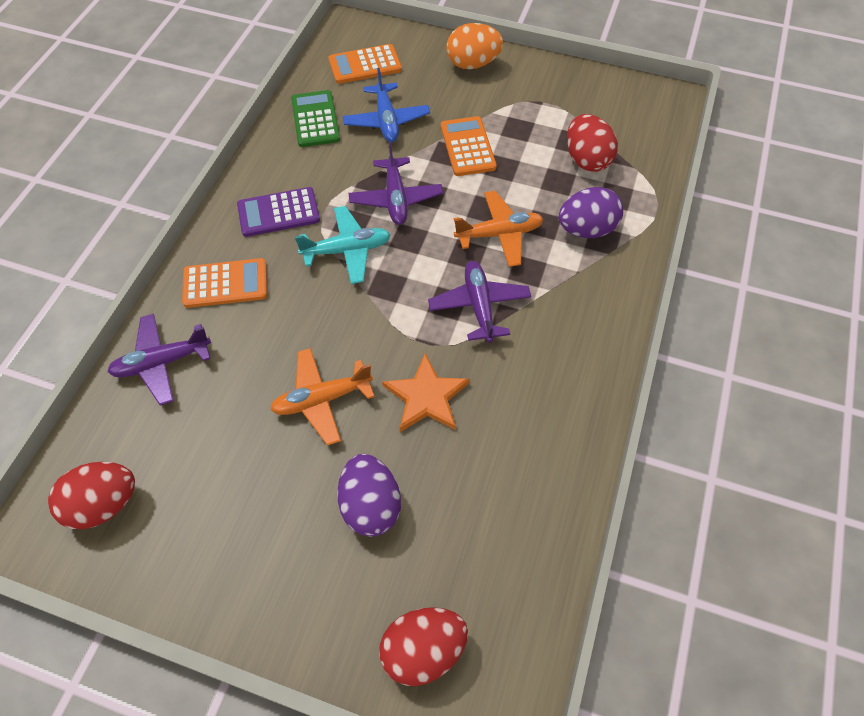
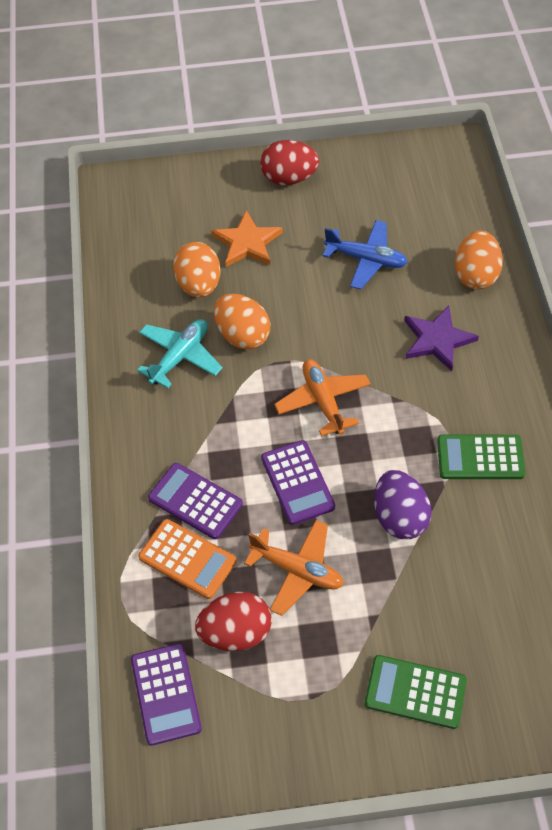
green calculator: 1 -> 2
orange calculator: 3 -> 1
orange egg: 1 -> 3
purple calculator: 1 -> 3
purple egg: 2 -> 1
purple plane: 3 -> 0
purple star: 0 -> 1
red egg: 3 -> 2

